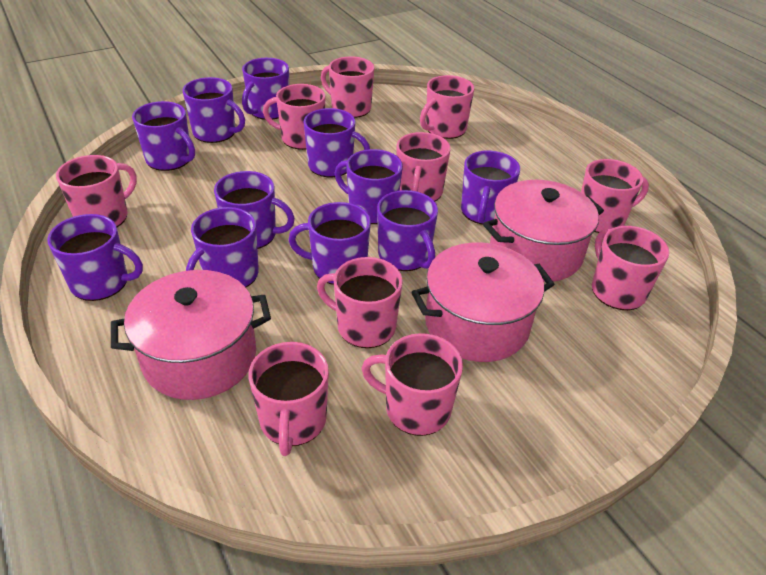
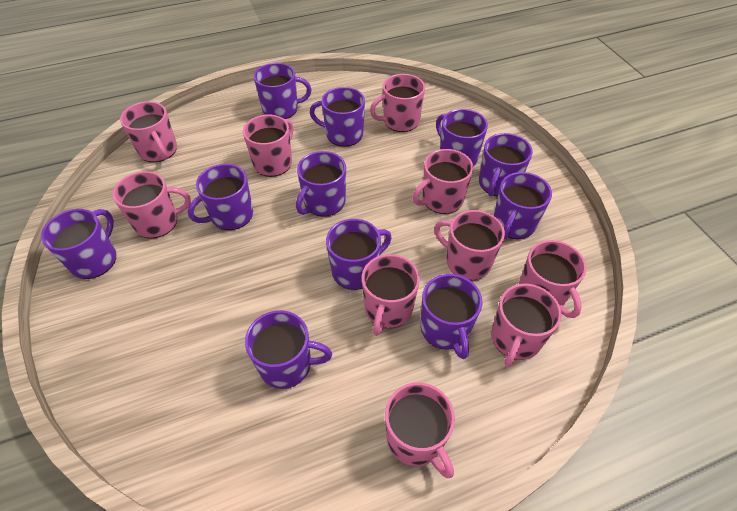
pink pot: 3 -> 0

